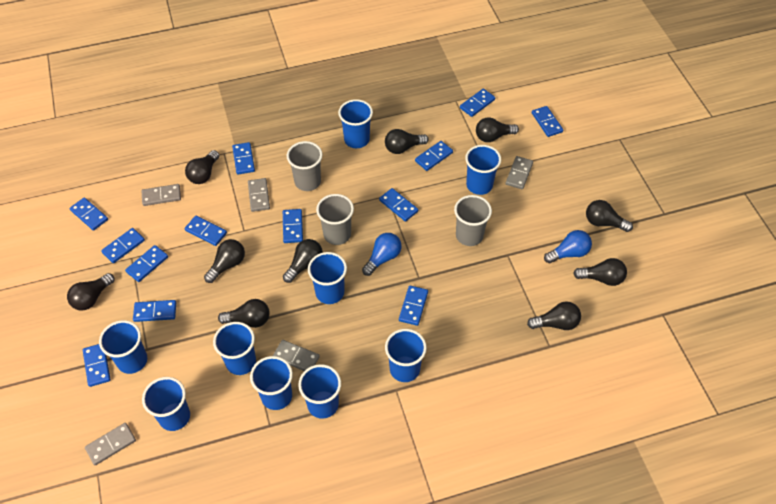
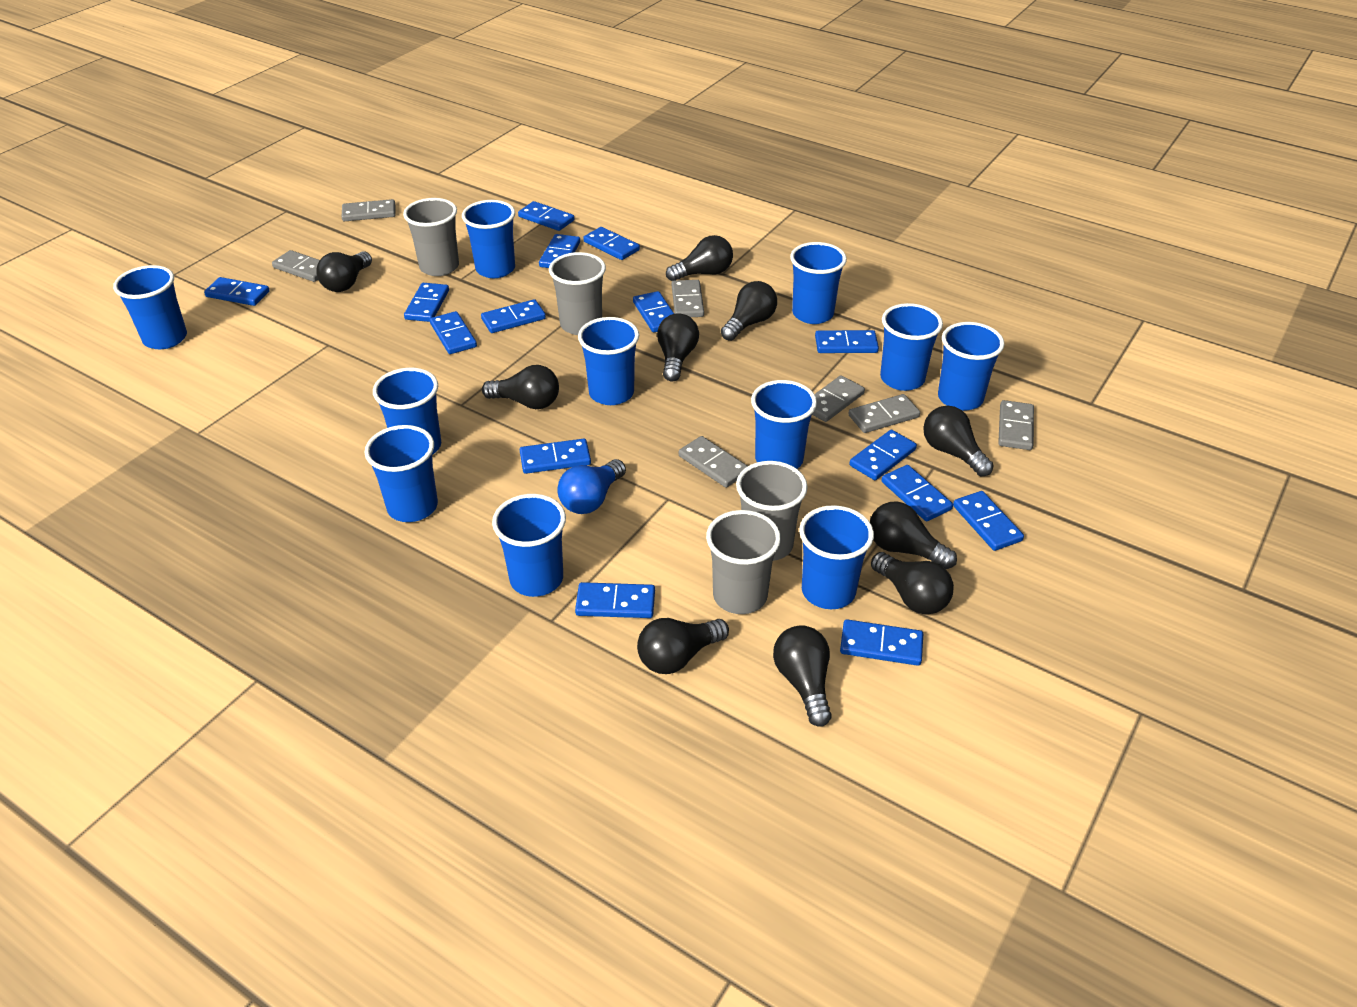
blue cup: 9 -> 11
blue domino: 13 -> 15
blue light bulb: 2 -> 1
grey cup: 3 -> 4
grey domino: 5 -> 7

